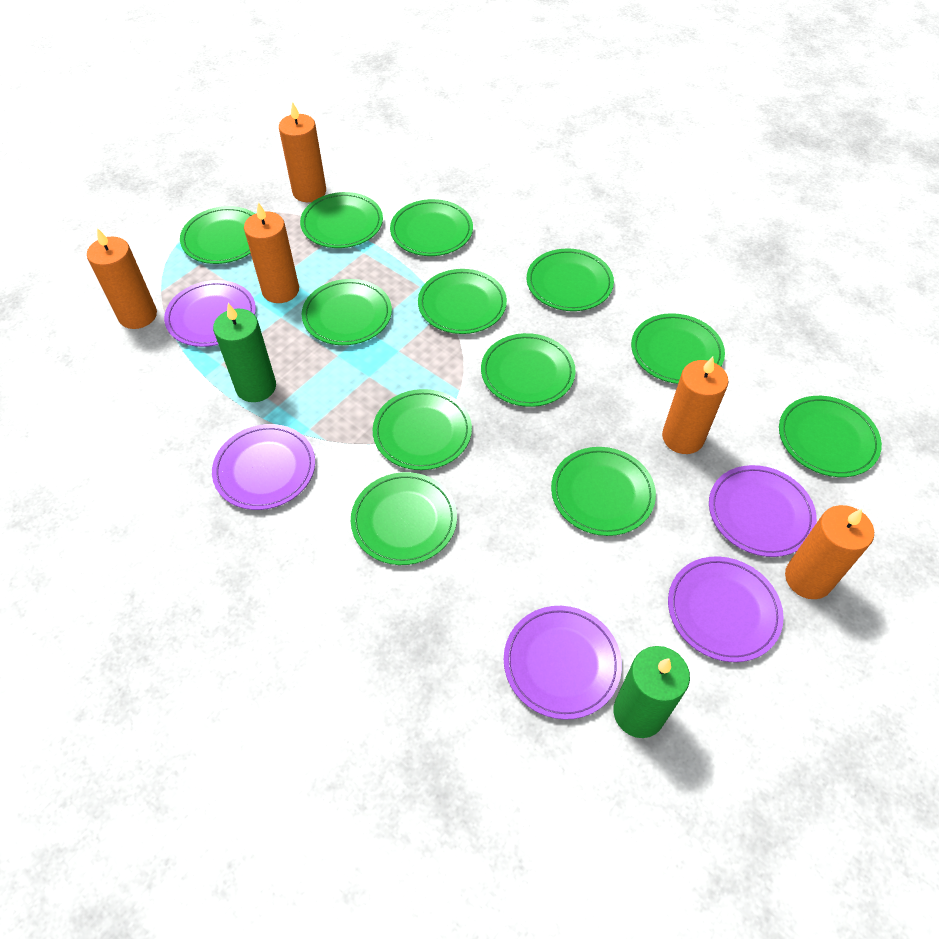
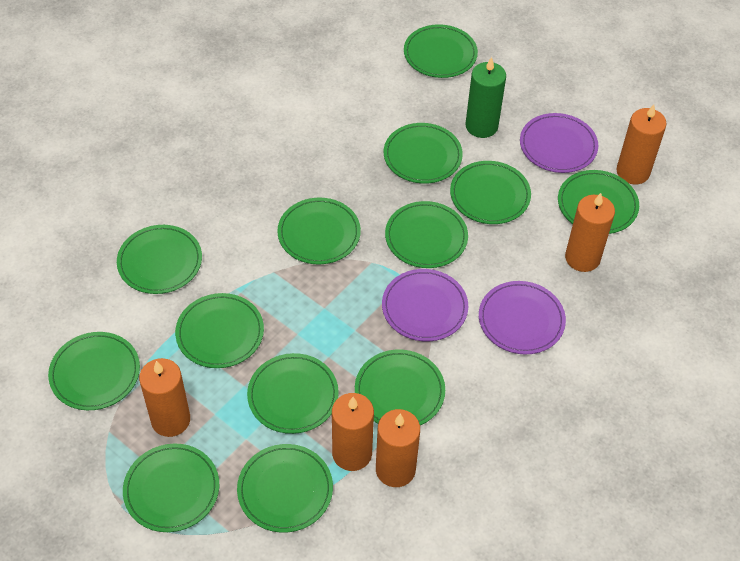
green candle: 2 -> 1
green plate: 12 -> 13
purple plate: 5 -> 3

